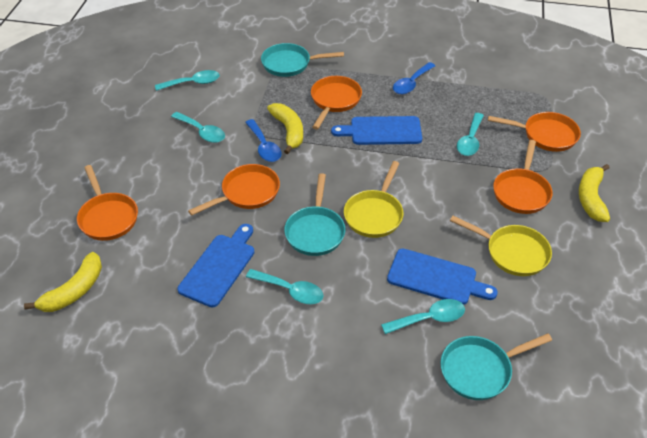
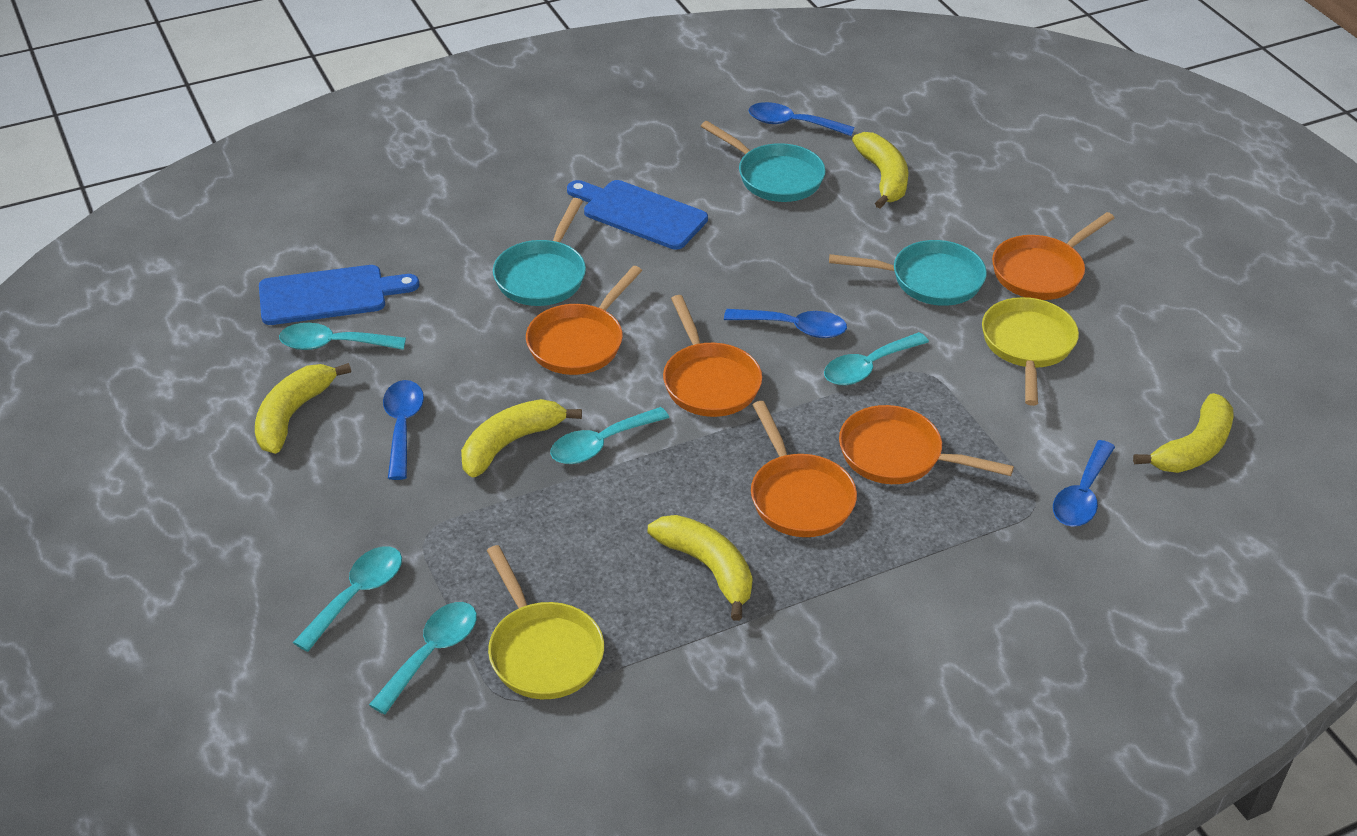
blue cutting board: 3 -> 2
blue spoon: 2 -> 4
yellow banana: 3 -> 5

